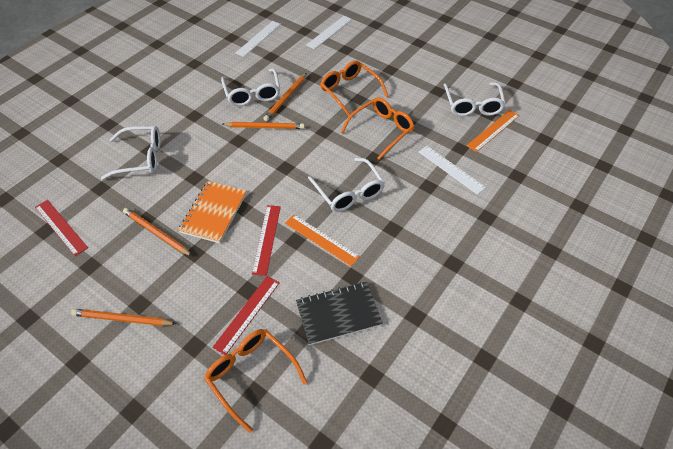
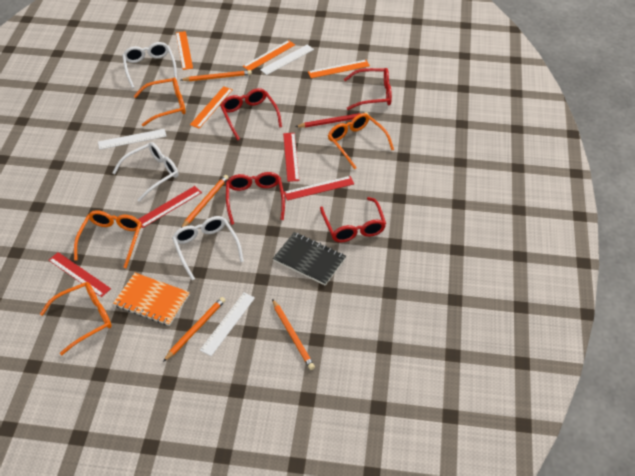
orange glasses: 3 -> 4
orange ruler: 2 -> 4
red glasses: 0 -> 4
red pencil: 0 -> 1
red ruler: 3 -> 4
white glasses: 4 -> 3

